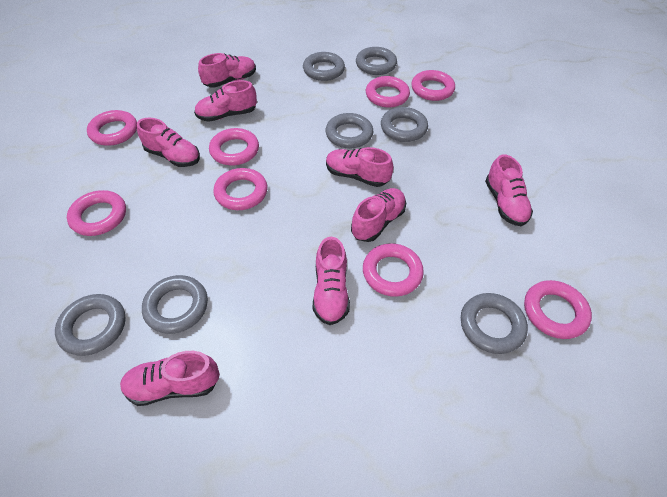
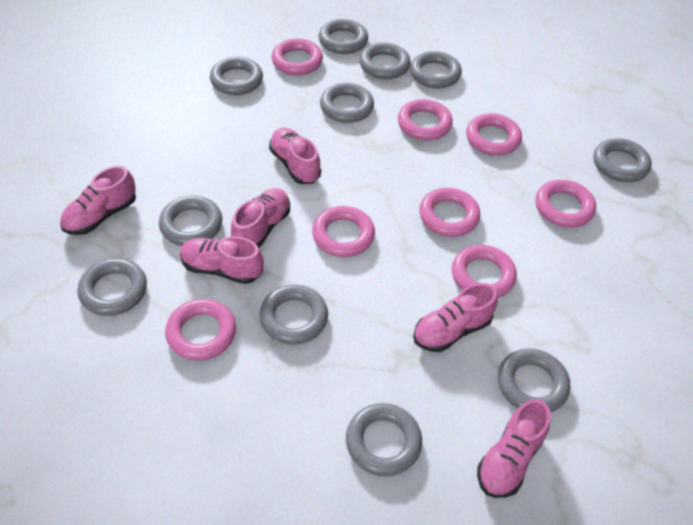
grey ring: 7 -> 11
pink shoe: 8 -> 6

